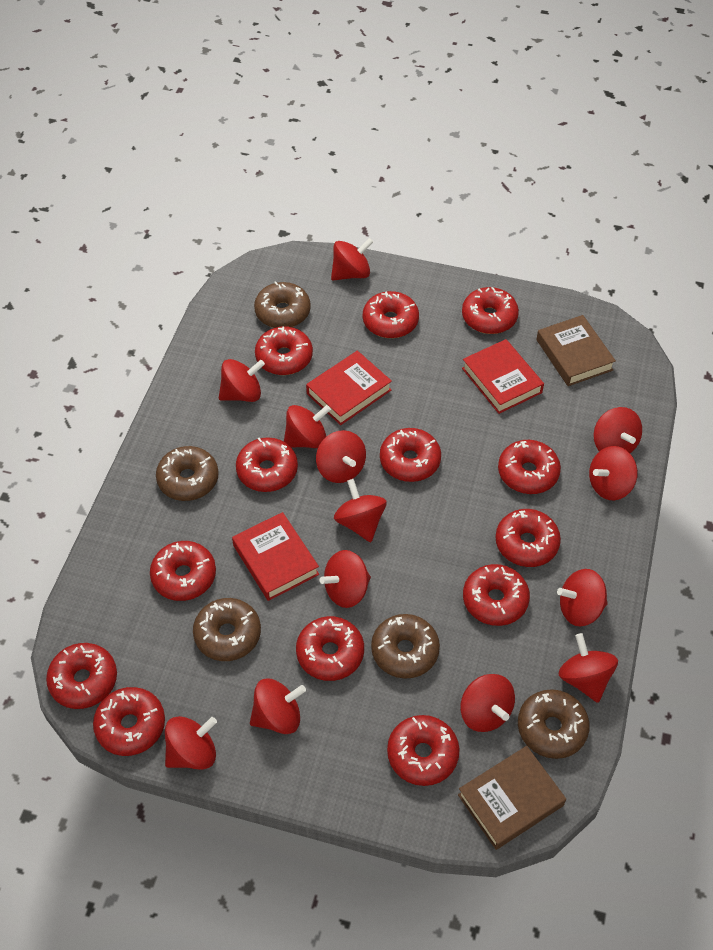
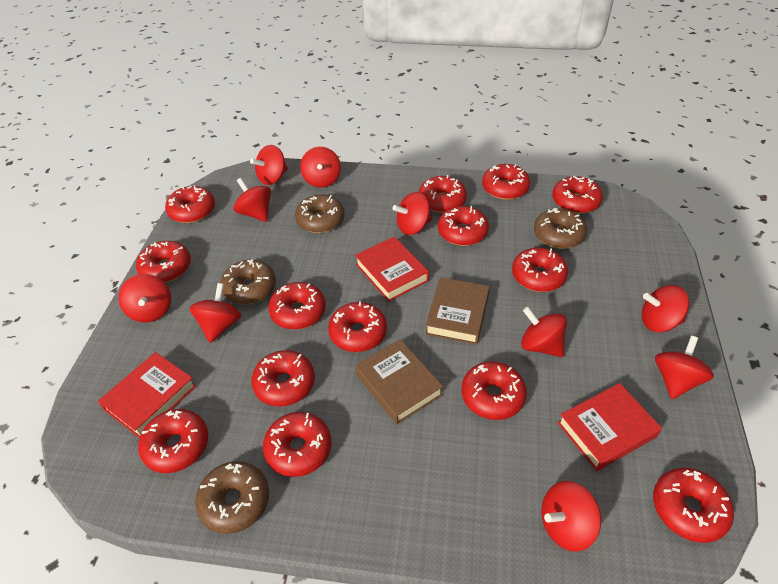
brown donut: 5 -> 4
red donut: 13 -> 14
red spinning top: 13 -> 10

